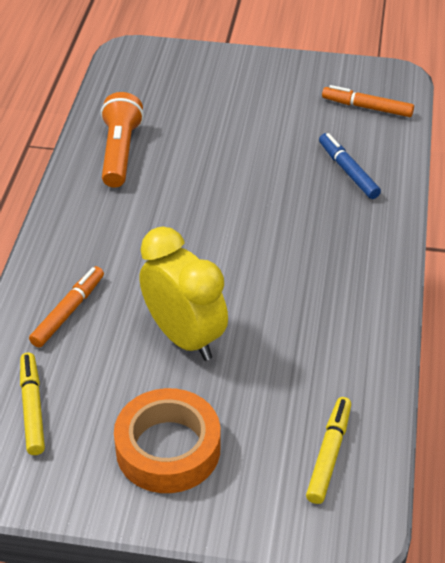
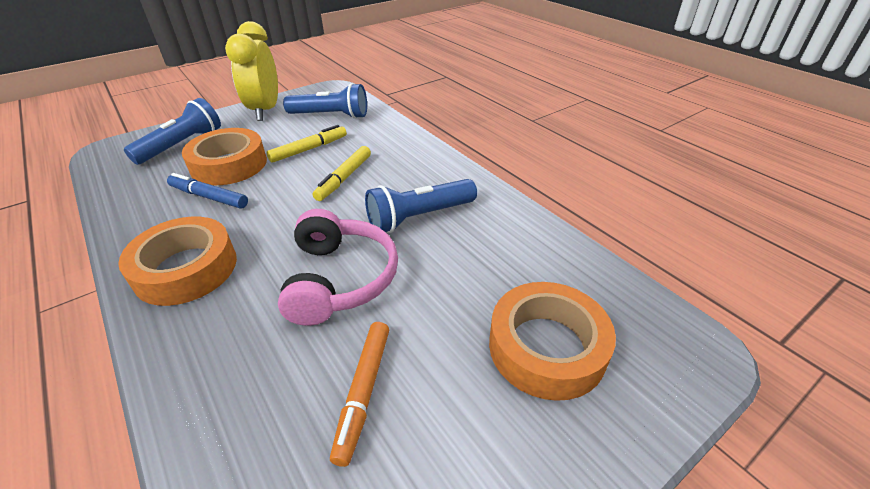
blue flashlight: 0 -> 3
orange flashlight: 1 -> 0
orange marker: 2 -> 1
orange tape: 1 -> 3
pink headphones: 0 -> 1

